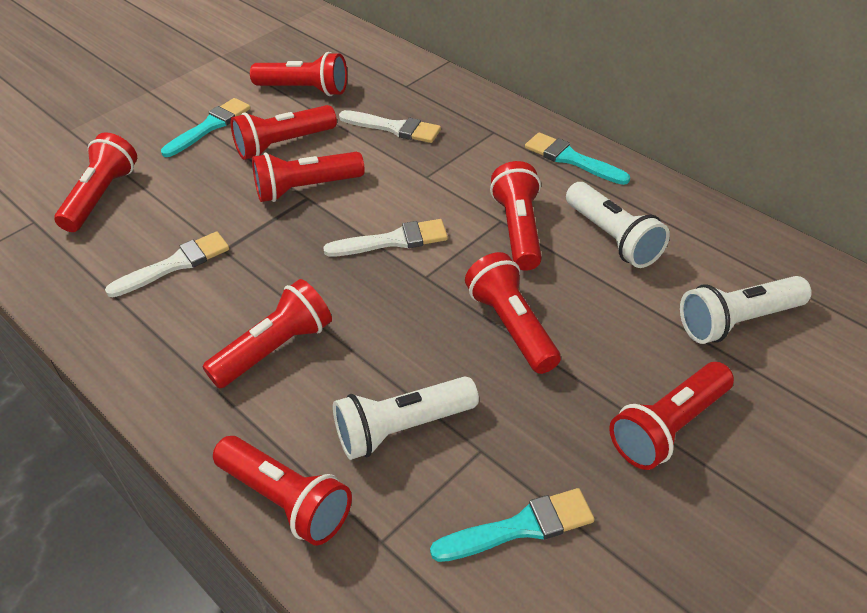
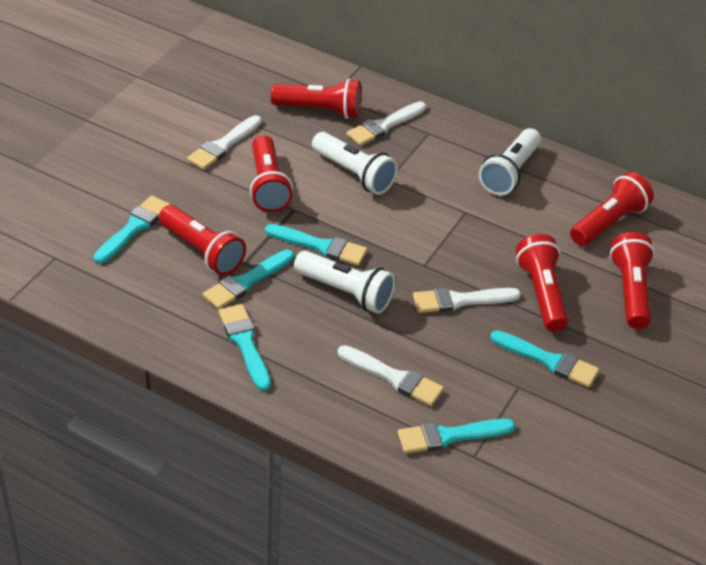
red flashlight: 9 -> 6
turquoise brush: 3 -> 6
white brush: 3 -> 4

